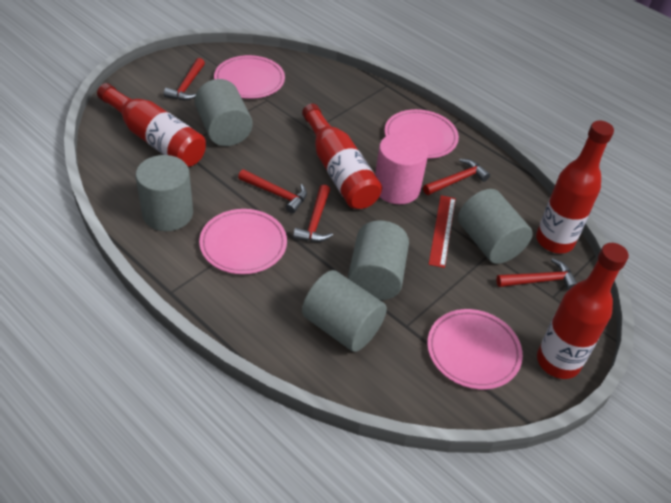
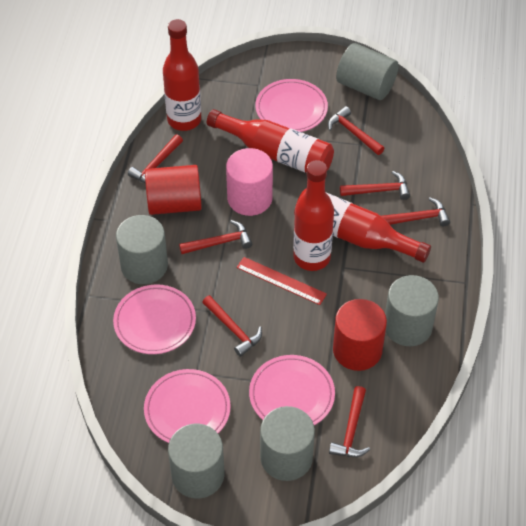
red cylinder: 0 -> 2
red hammer: 5 -> 7

